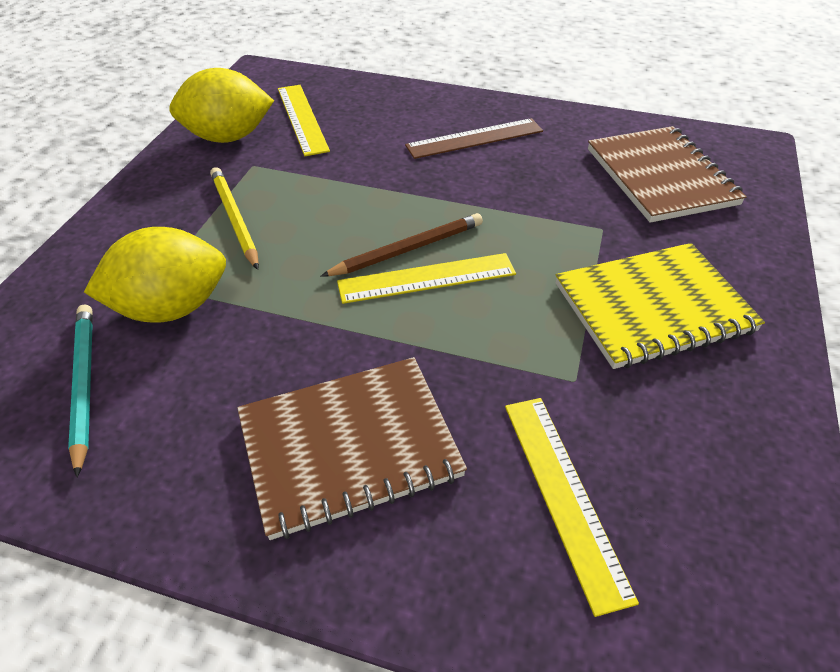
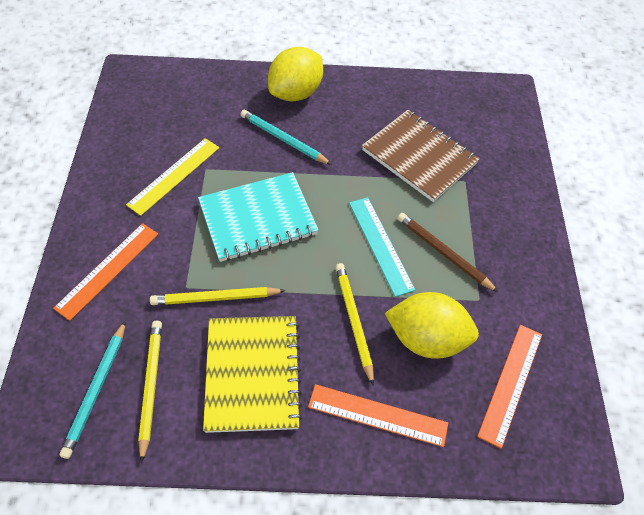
brown notebook: 2 -> 1
brown ruler: 1 -> 0
orange ruler: 0 -> 3
turquoise notebook: 0 -> 1
turquoise pencil: 1 -> 2
turquoise ruler: 0 -> 1
yellow pencil: 1 -> 3
yellow ruler: 3 -> 1

